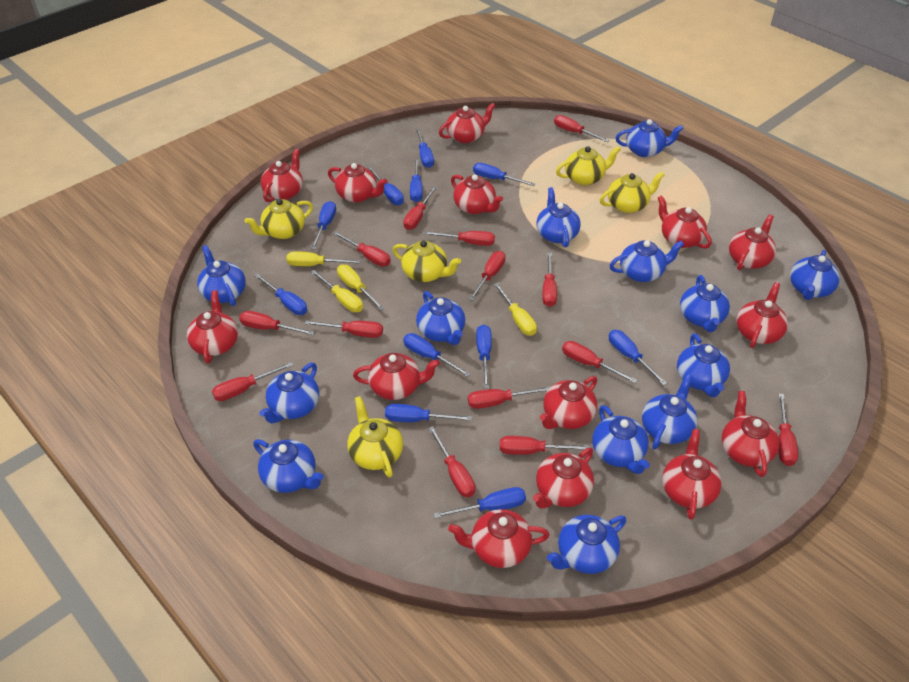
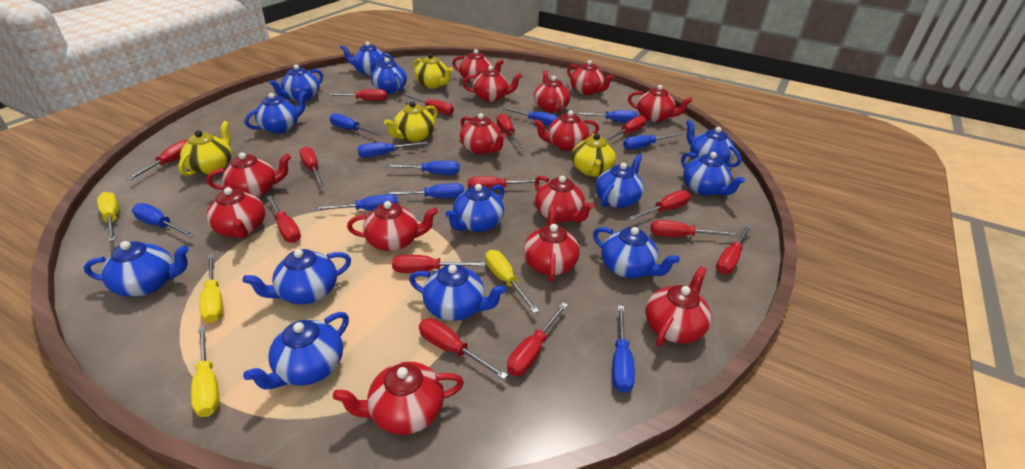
blue screwdriver: 11 -> 10
yellow teapot: 5 -> 4

